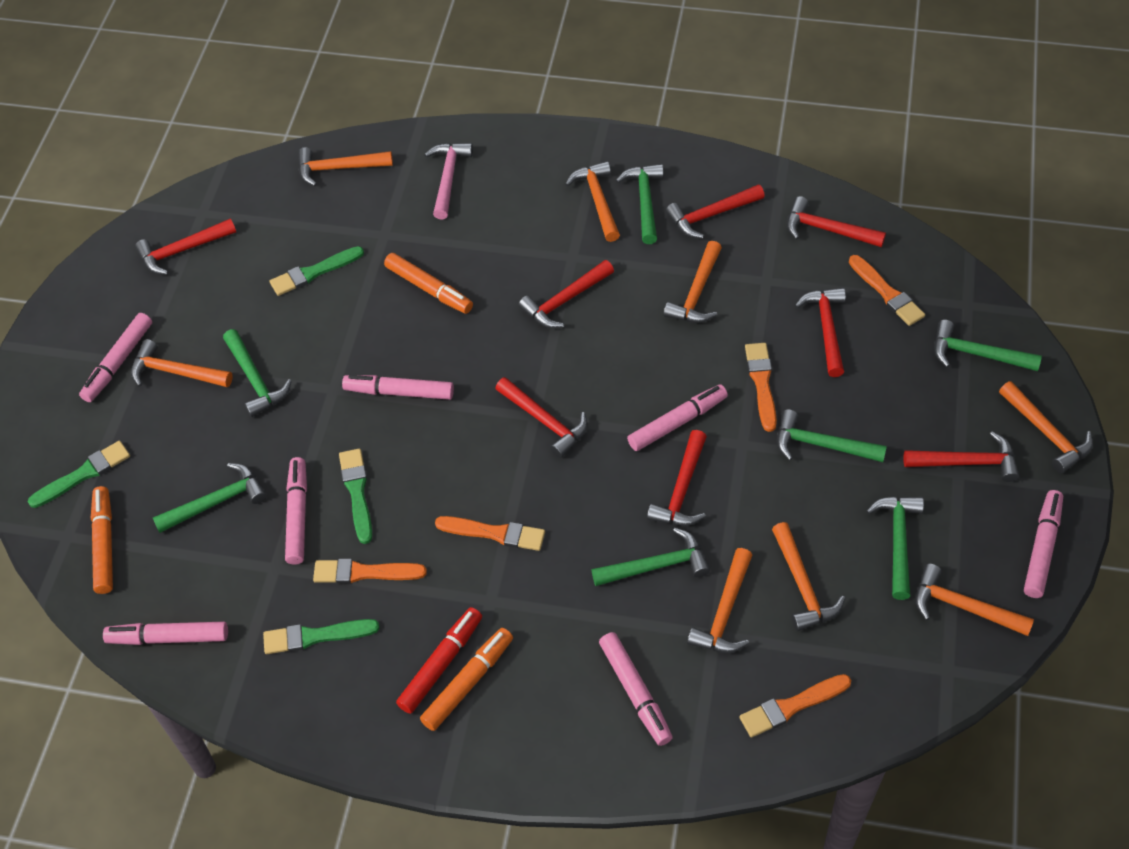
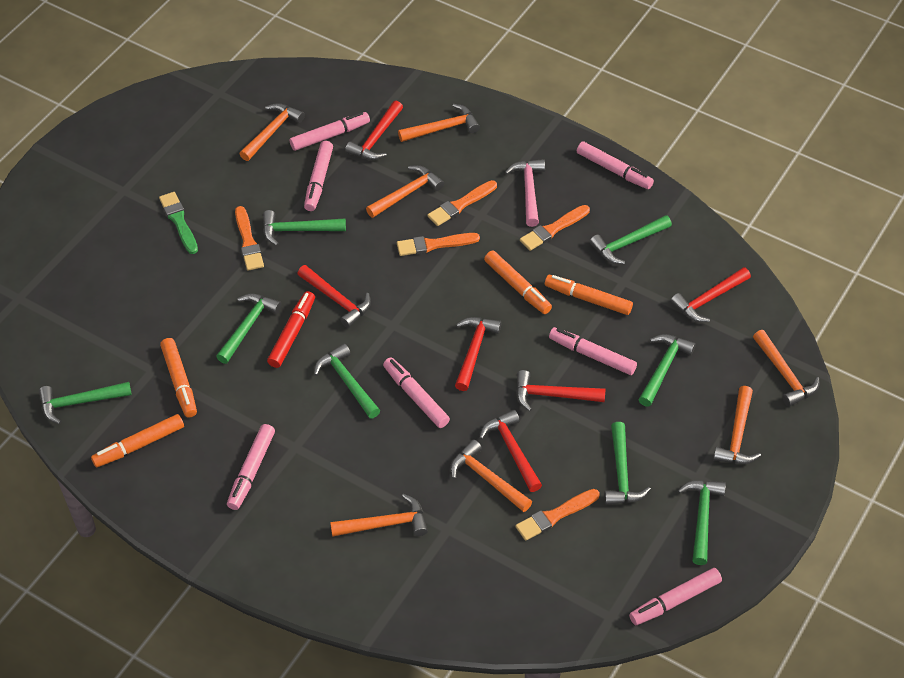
green brush: 4 -> 1
green hammer: 7 -> 8
orange hammer: 8 -> 7
orange marker: 3 -> 4
red hammer: 8 -> 6

